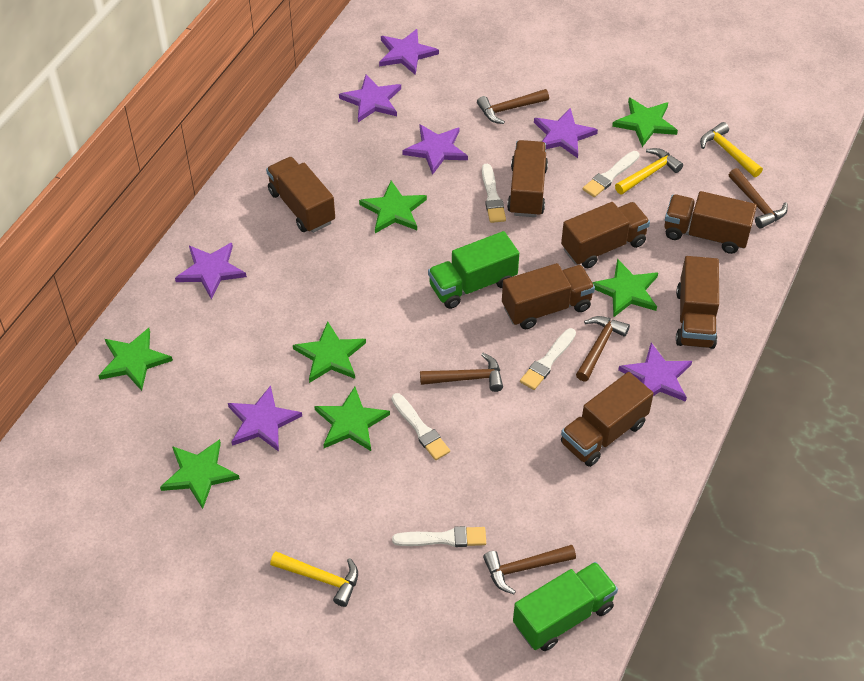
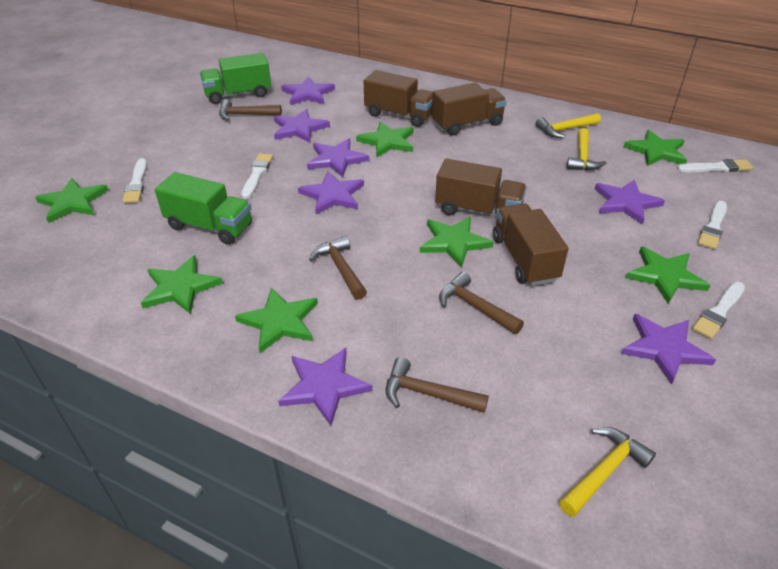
brown hammer: 5 -> 4
brown truck: 7 -> 4

